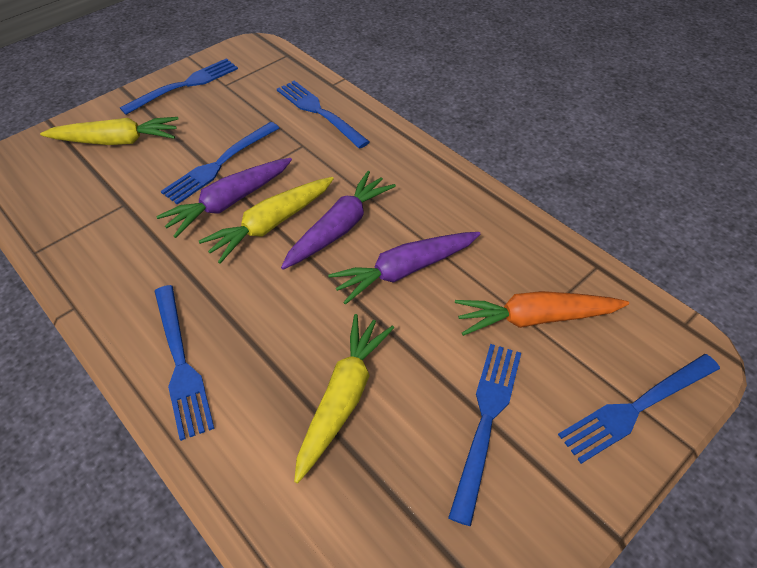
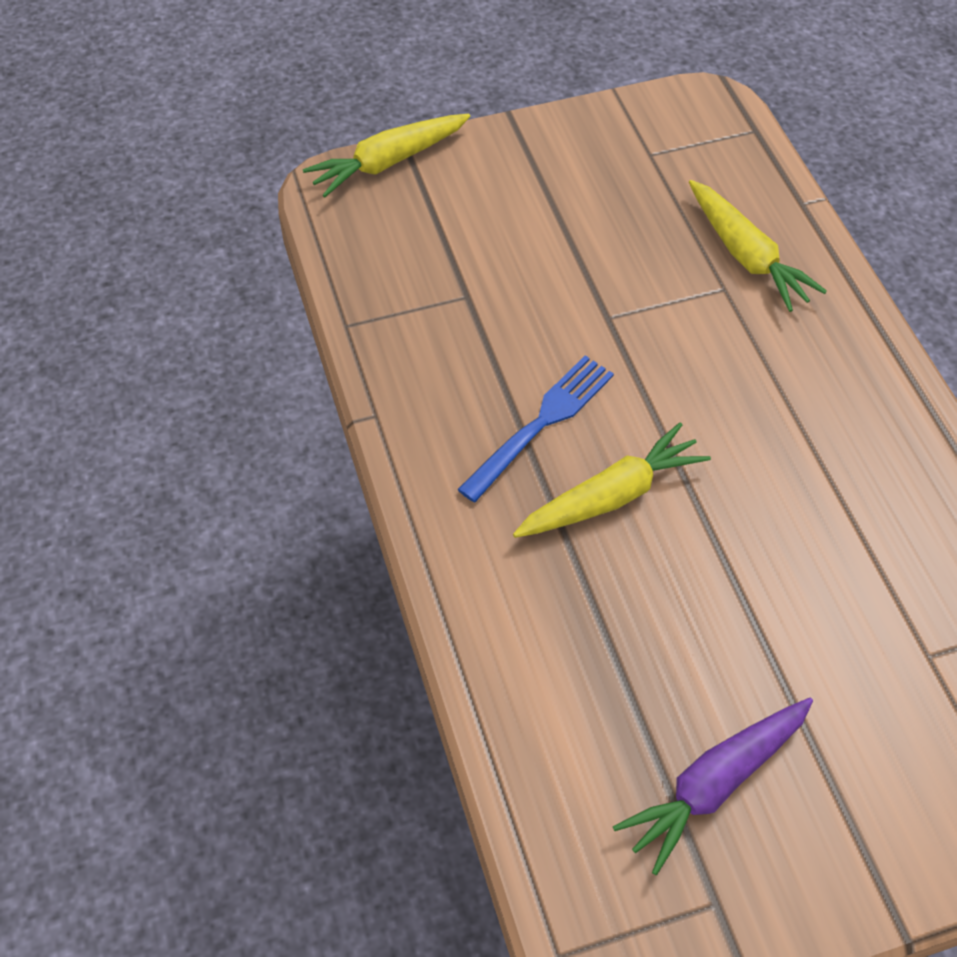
blue fork: 6 -> 1
orange carrot: 1 -> 0
purple carrot: 3 -> 1

